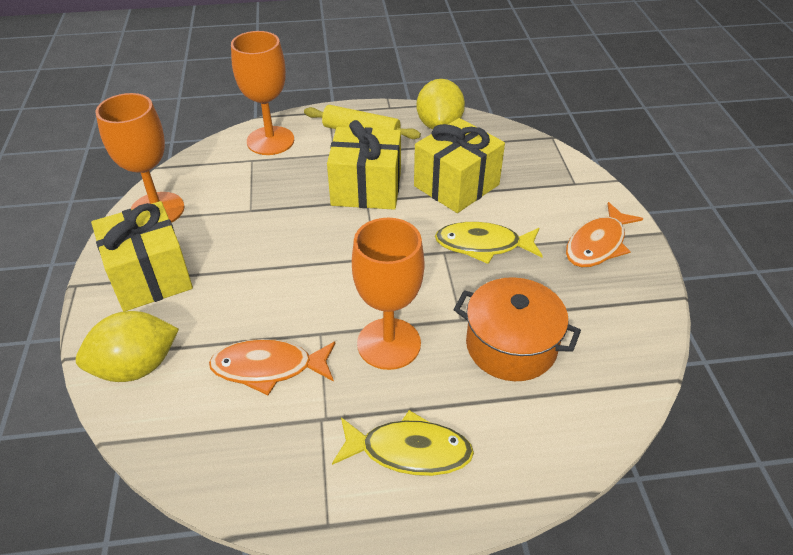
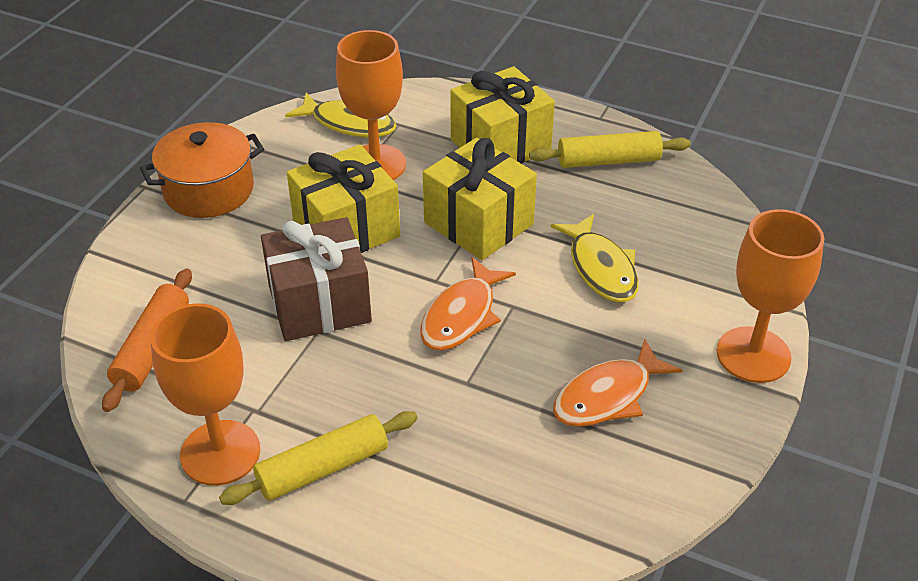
brown gift: 0 -> 1
orange rolling pin: 0 -> 1
yellow lemon: 2 -> 0
yellow rolling pin: 1 -> 2

